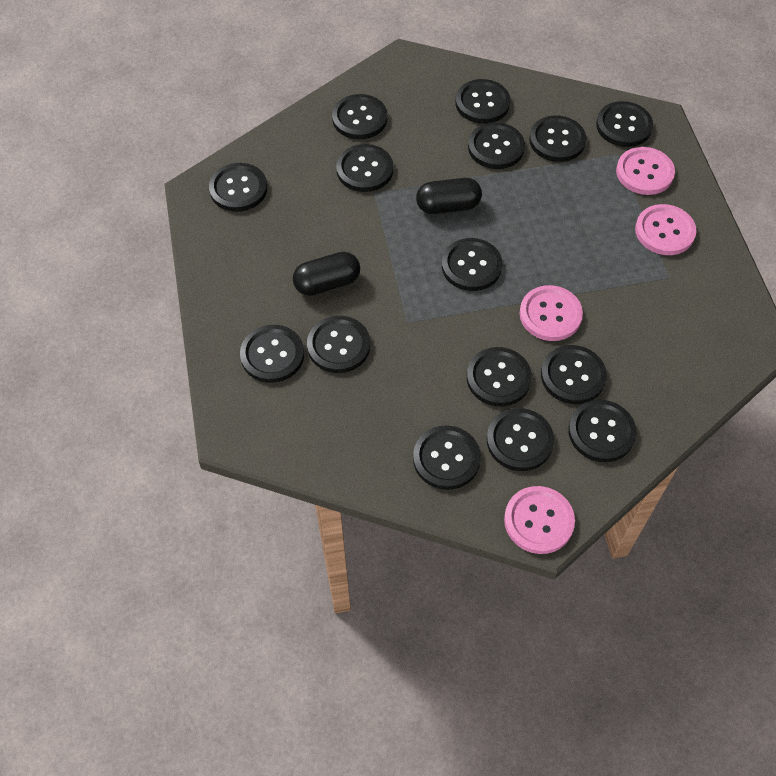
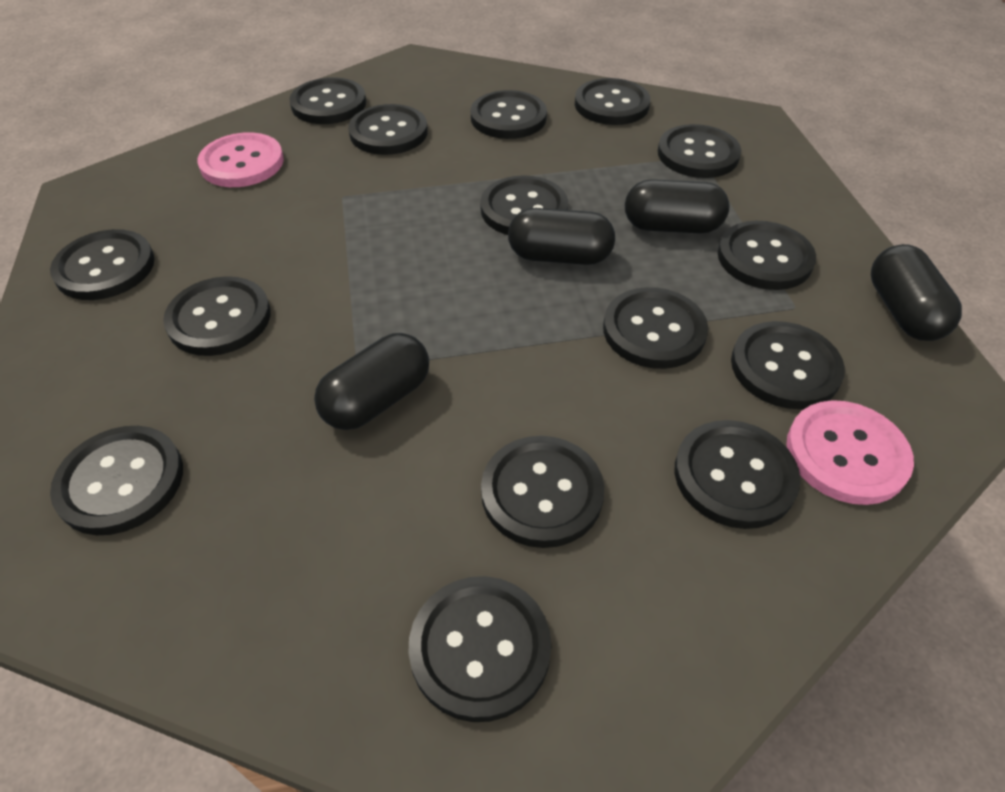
black capsule: 2 -> 4
pink button: 4 -> 2

